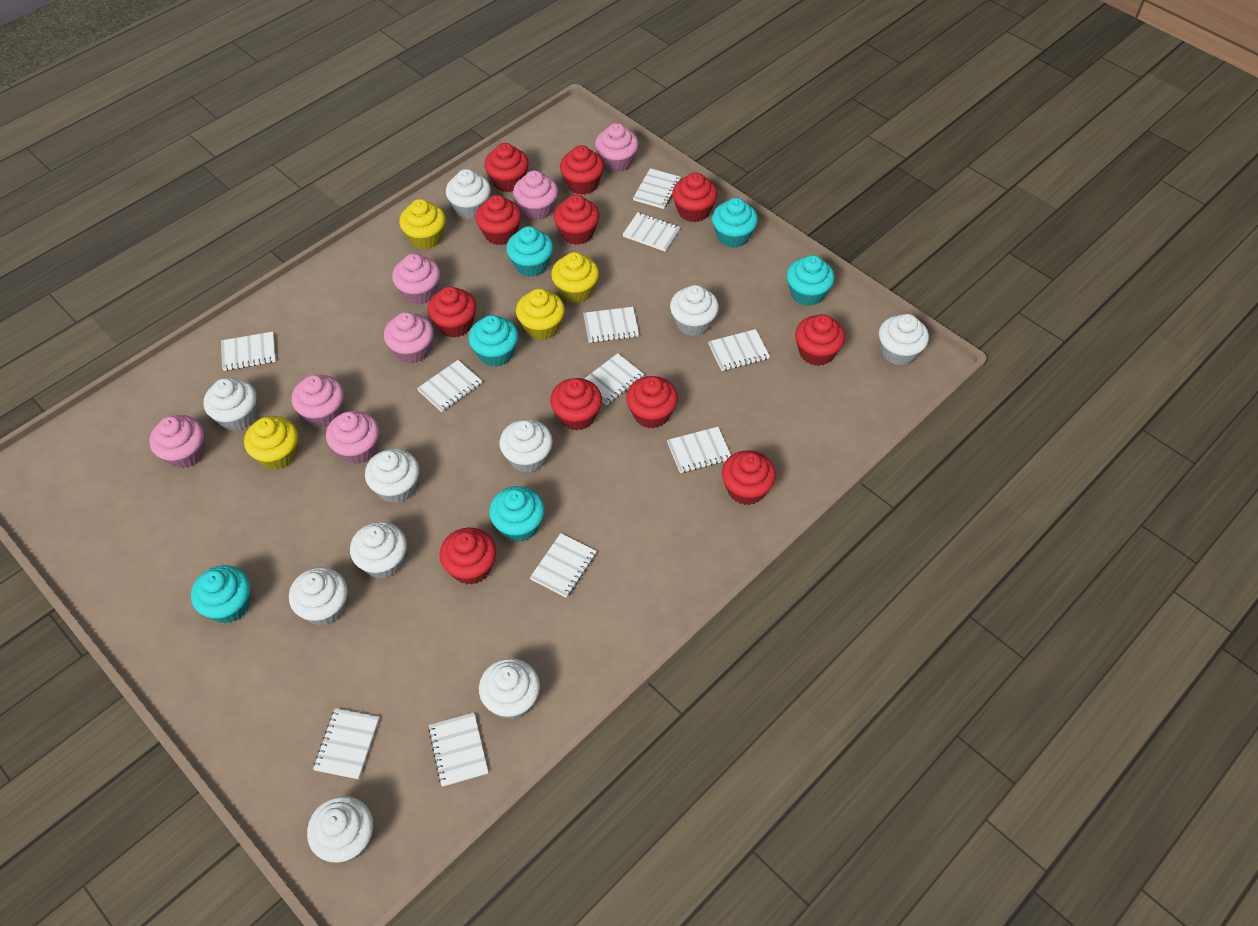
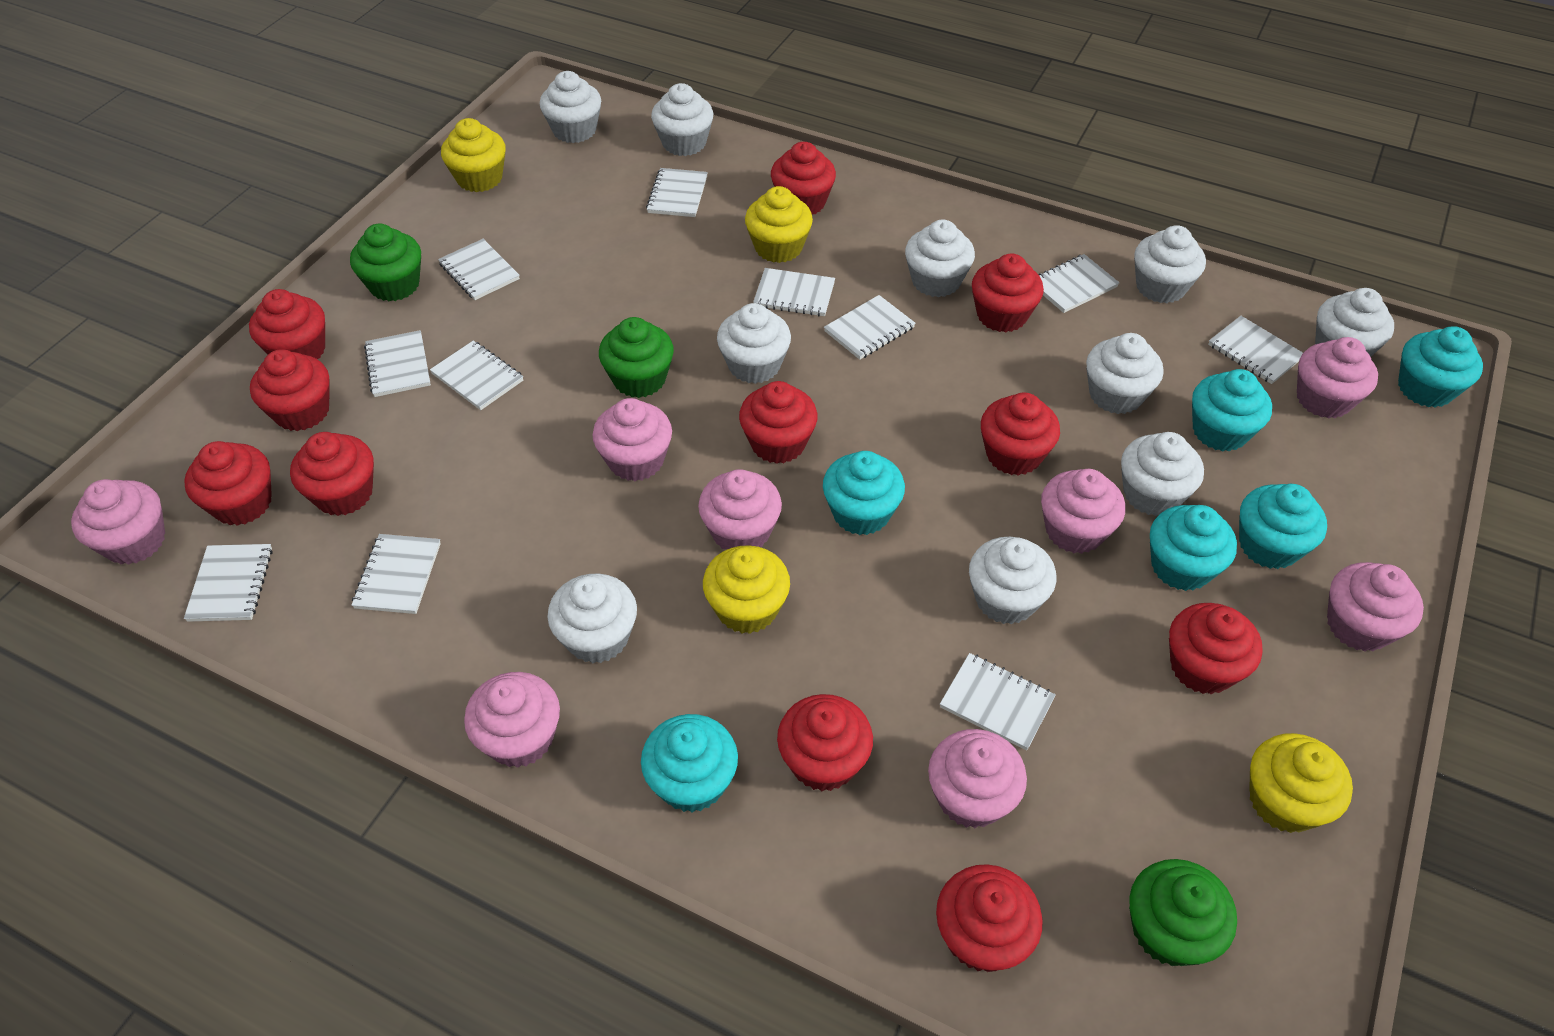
green cupcake: 0 -> 3
pink cupcake: 7 -> 8

